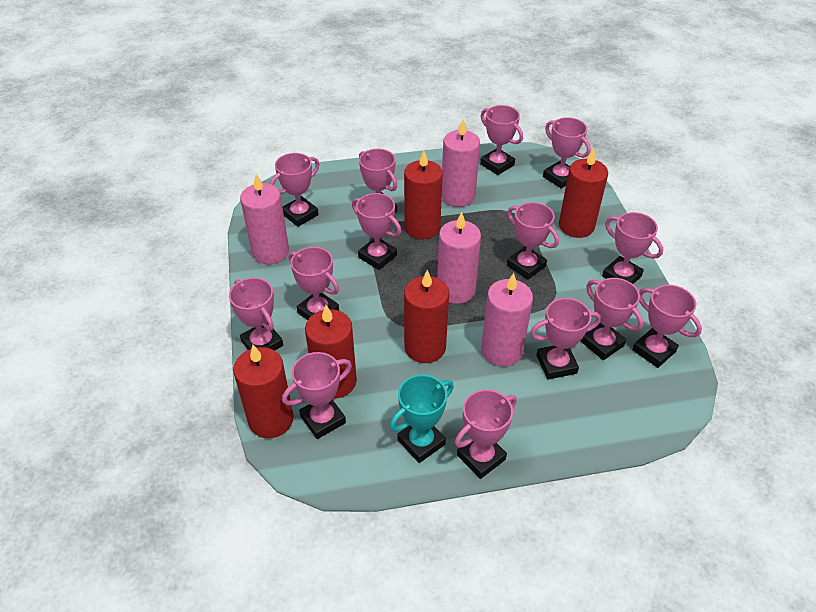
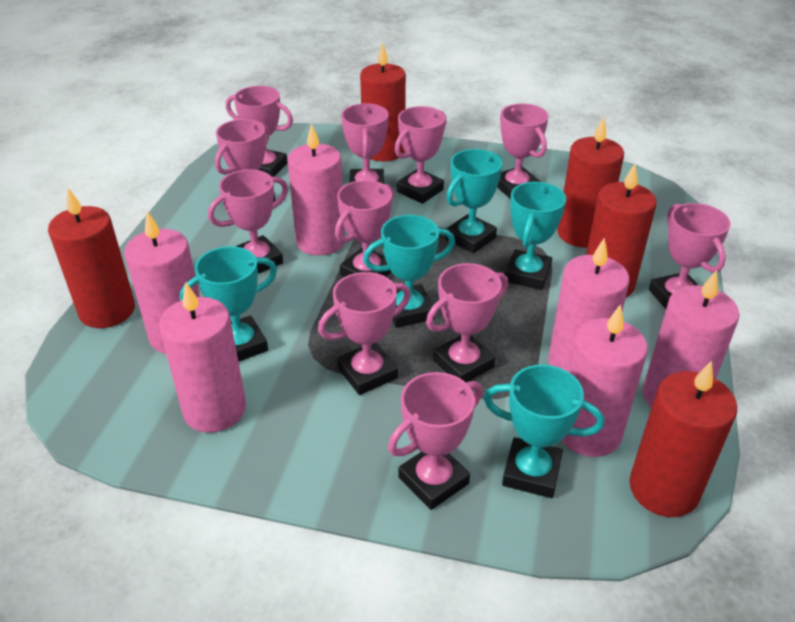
pink candle: 4 -> 6
pink trophy: 14 -> 11
turquoise trophy: 1 -> 5

